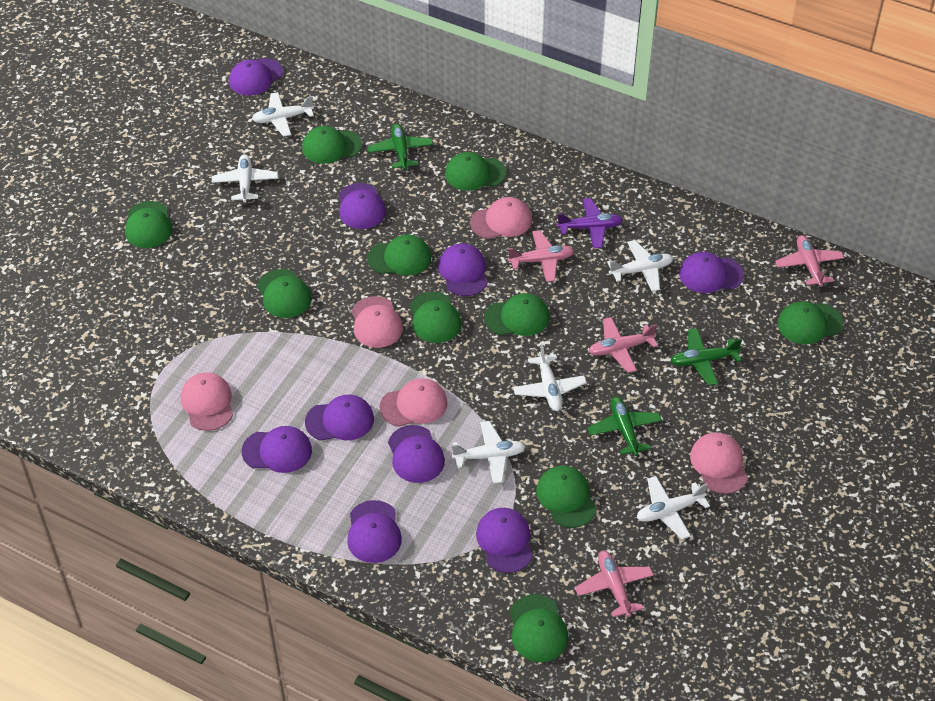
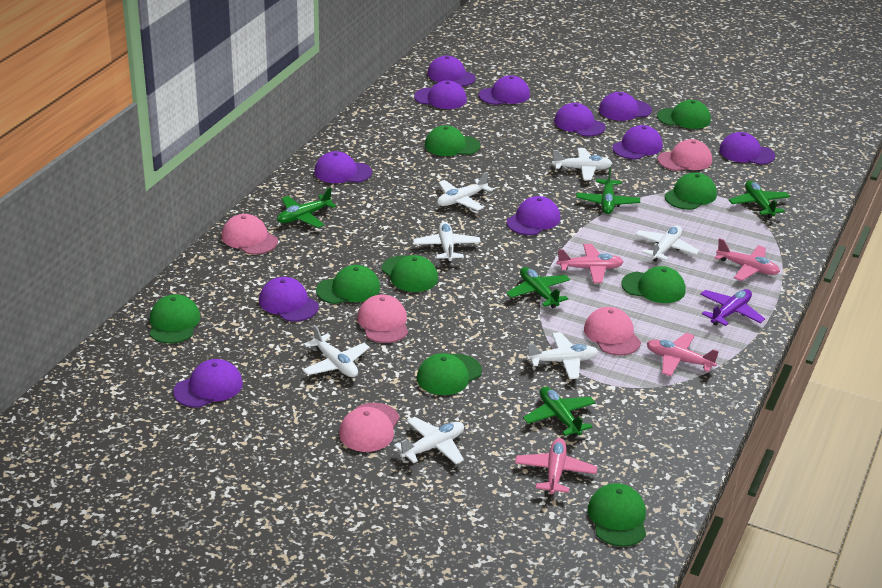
green cap: 10 -> 9
green plane: 3 -> 5
purple cap: 9 -> 11
white plane: 6 -> 7

